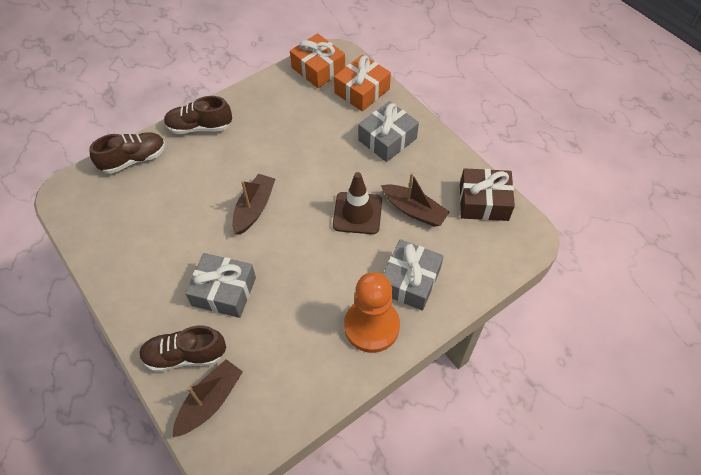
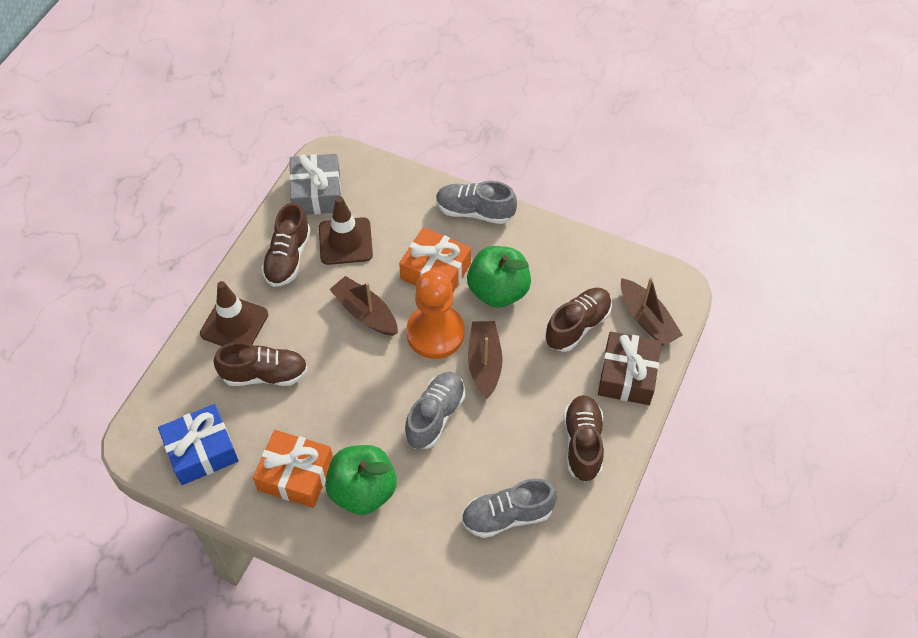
blue gift: 0 -> 1
brown shoe: 3 -> 4
brown traffic cone: 1 -> 2
green apple: 0 -> 2
grey gift: 3 -> 1
grey shoe: 0 -> 3

